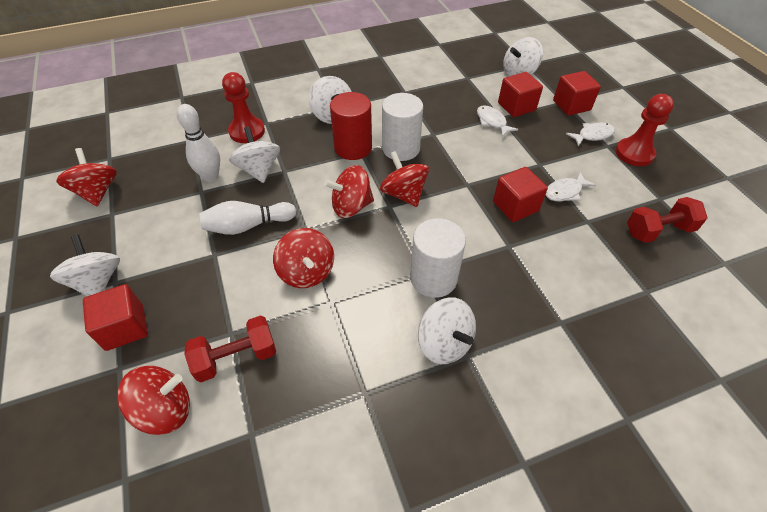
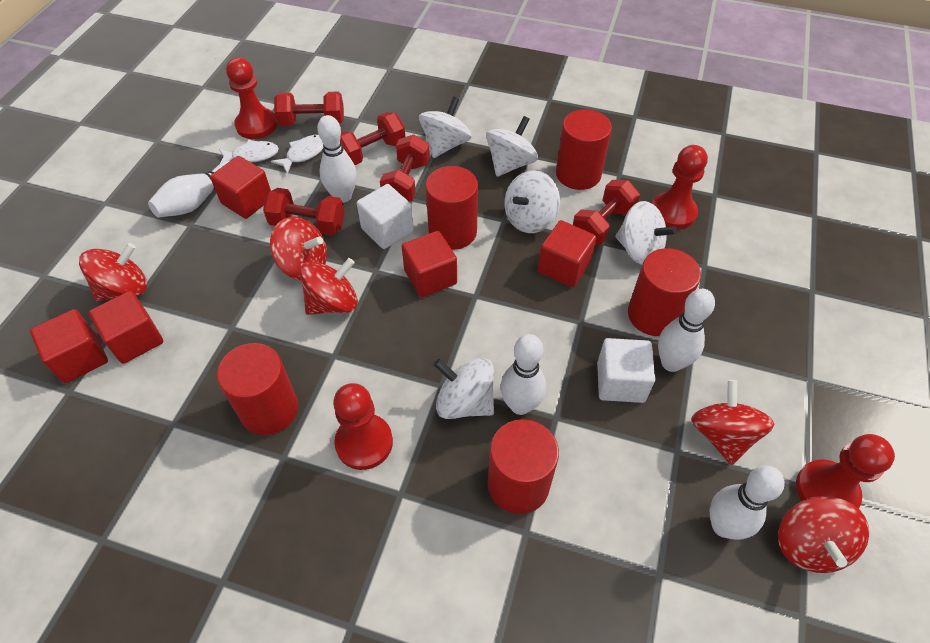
red cube: 4 -> 5
red cylinder: 1 -> 5
red dumbbell: 2 -> 5
red pawn: 2 -> 4
white bowling pin: 2 -> 5
white cube: 0 -> 2
white cylinder: 2 -> 0
white fish: 3 -> 2

